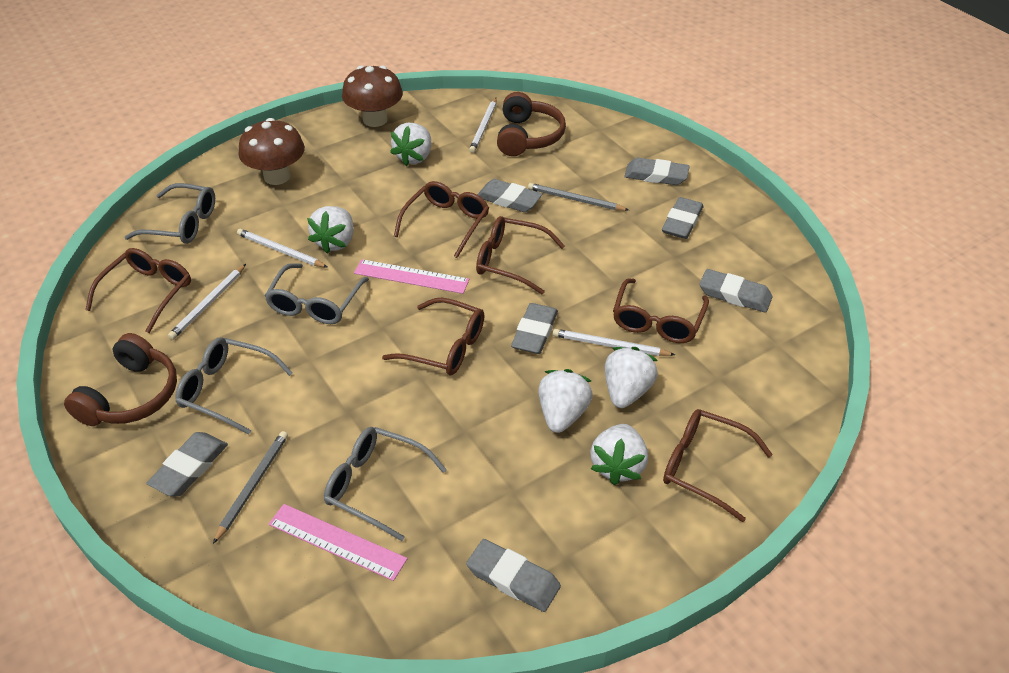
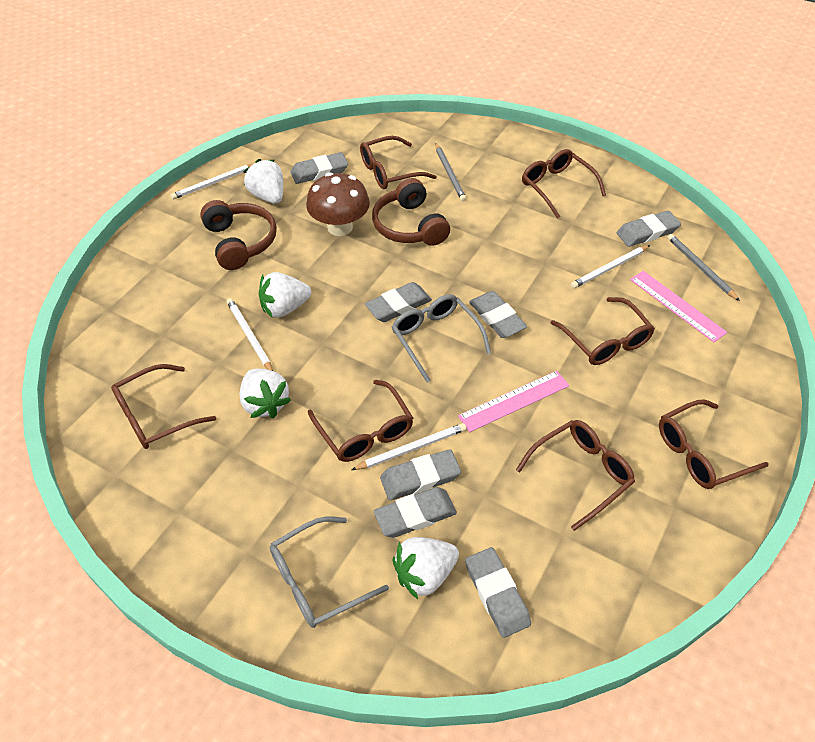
brown glasses: 6 -> 7
brown mushroom: 2 -> 1
grey glasses: 4 -> 2
white strawberry: 5 -> 4

